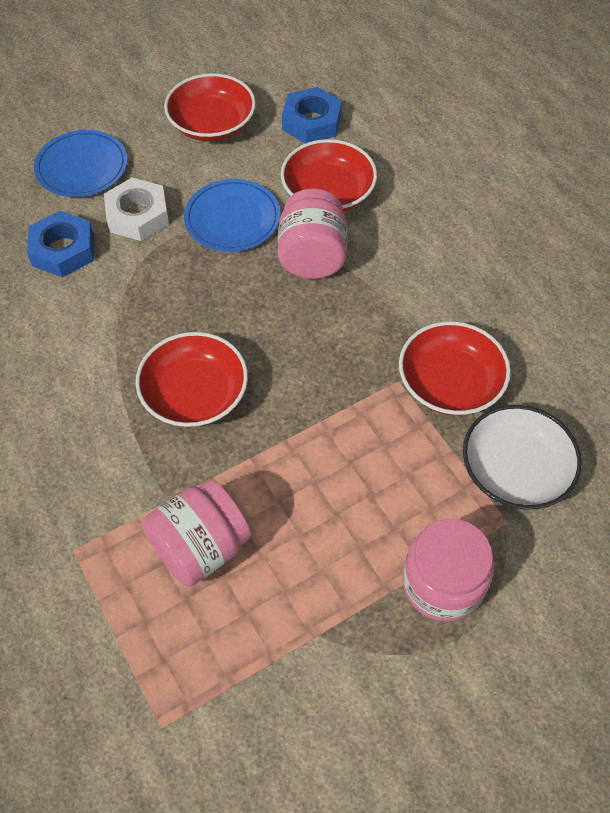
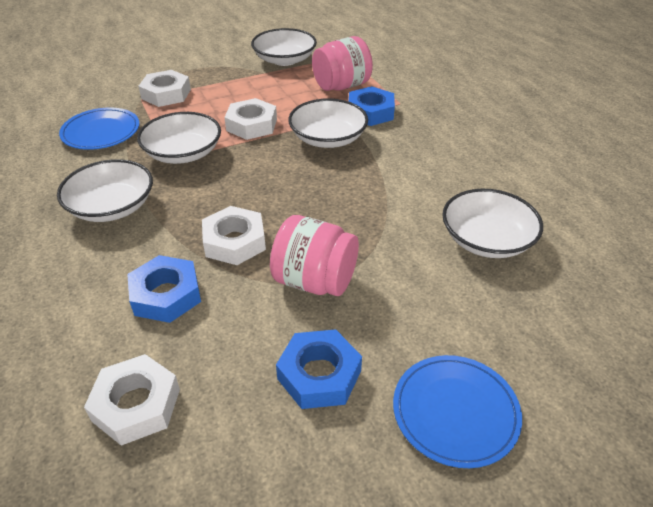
blue nut: 2 -> 3
pink jar: 3 -> 2
red bowl: 4 -> 0
white bowl: 1 -> 5
white nut: 1 -> 4

